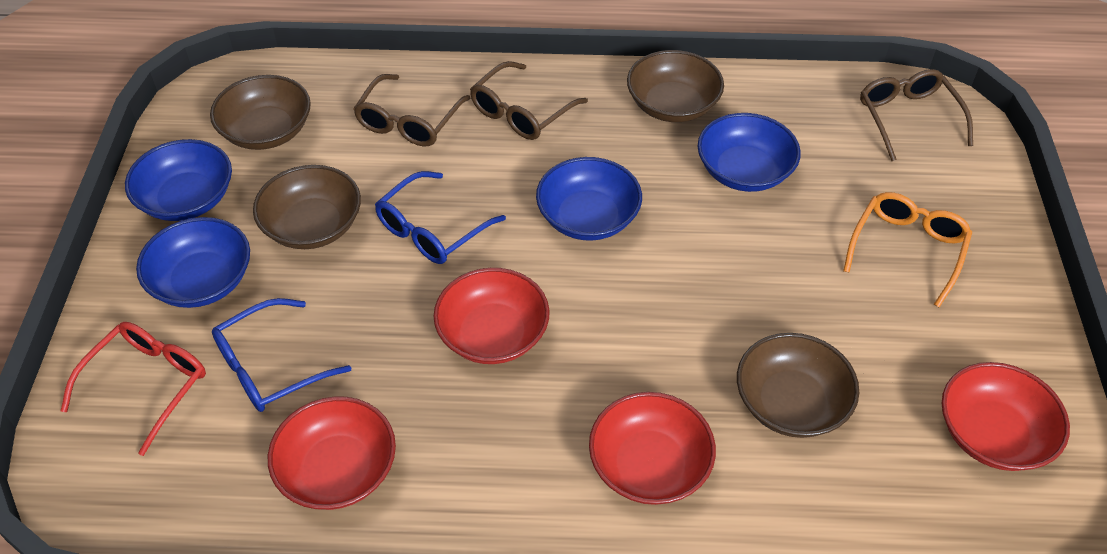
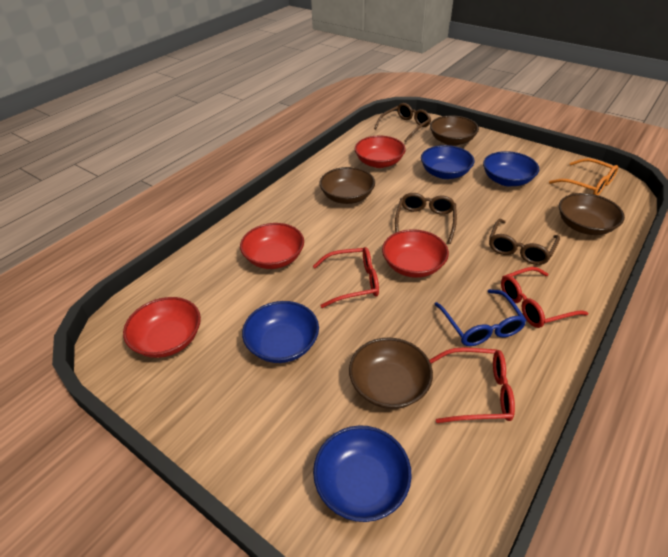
blue glasses: 2 -> 1
red glasses: 1 -> 3

